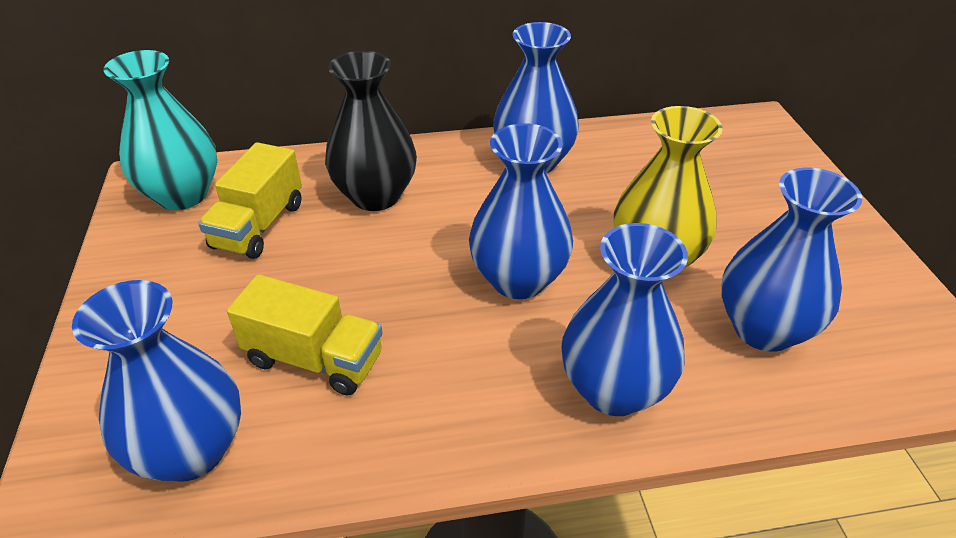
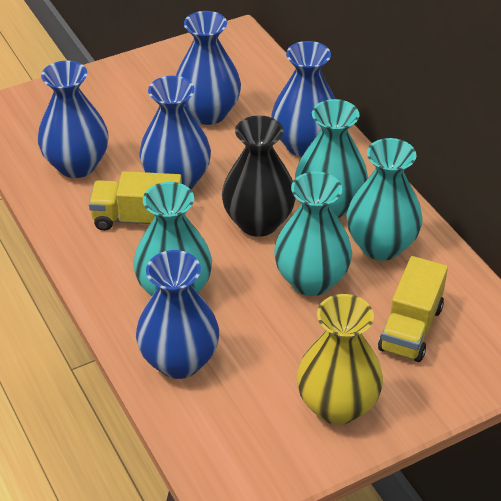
turquoise vase: 1 -> 4

